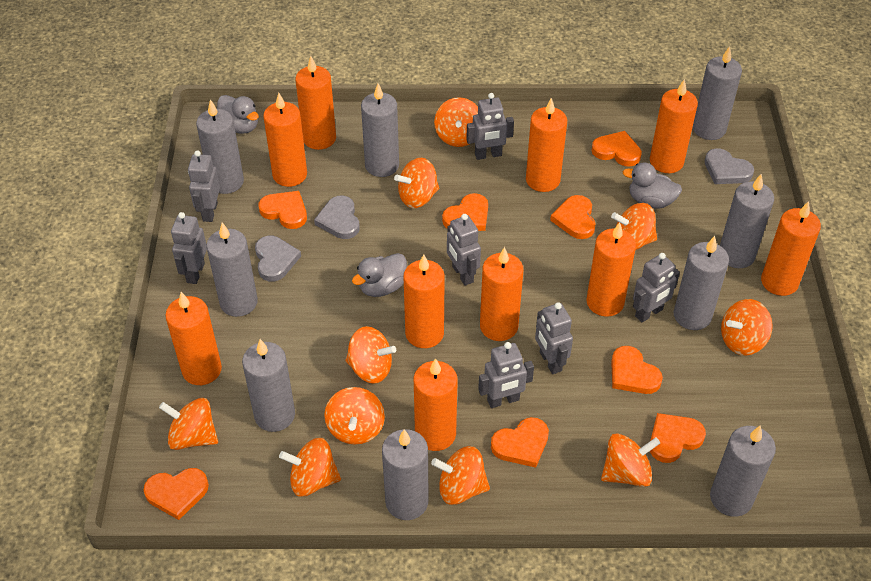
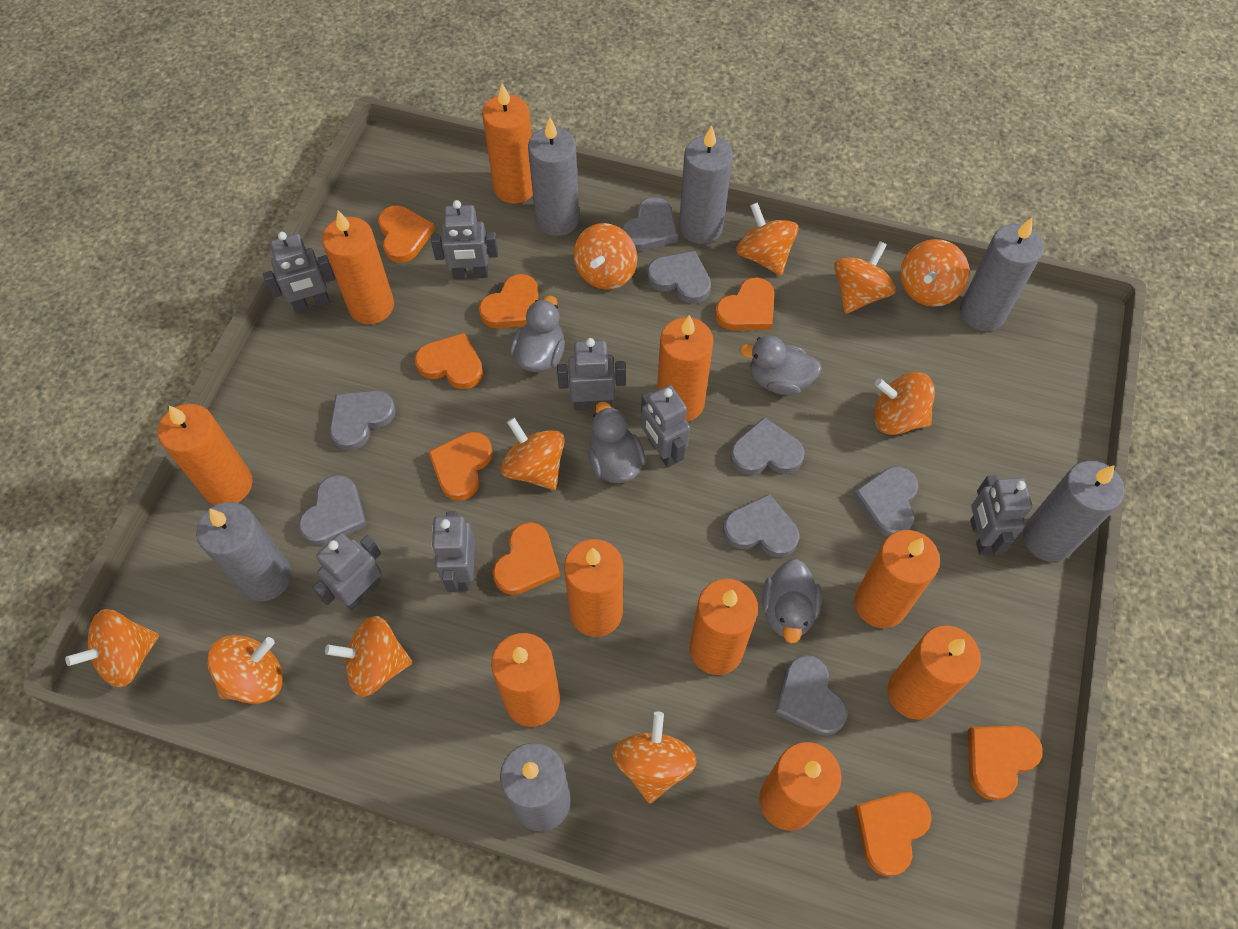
grey candle: 9 -> 6
grey duck: 3 -> 4
grey heart: 3 -> 8

